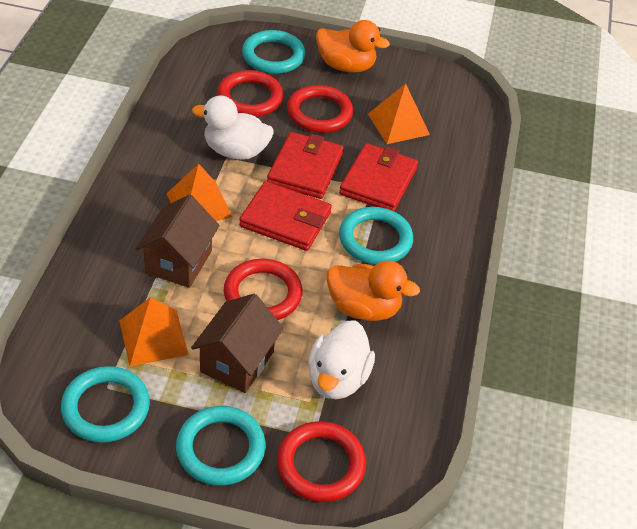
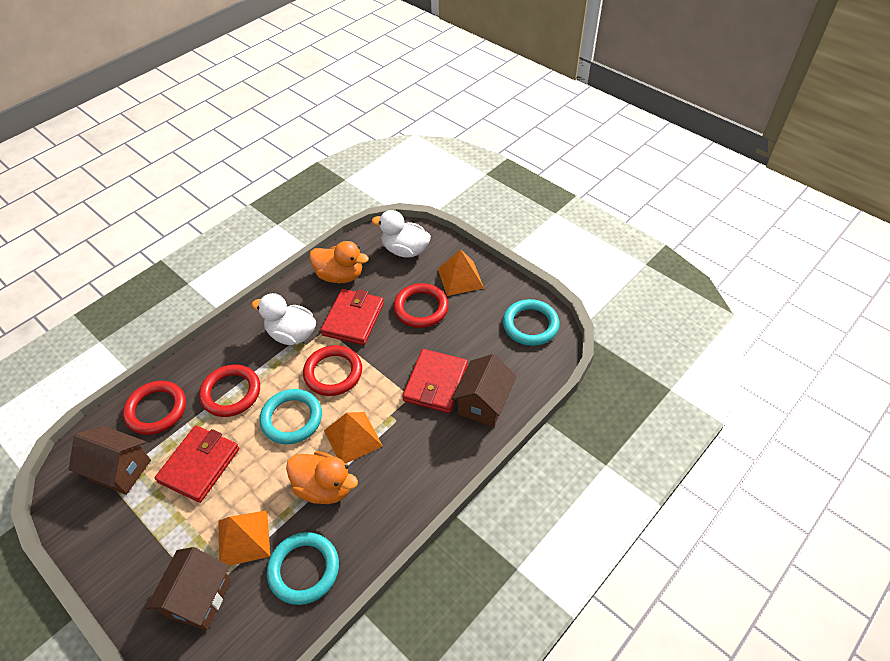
brown house: 2 -> 3
turquoise ring: 4 -> 3

